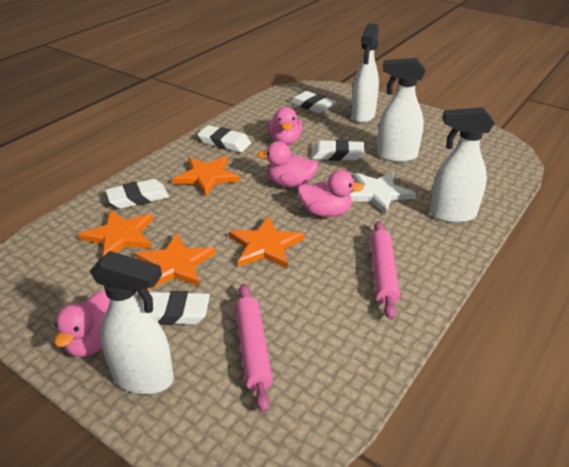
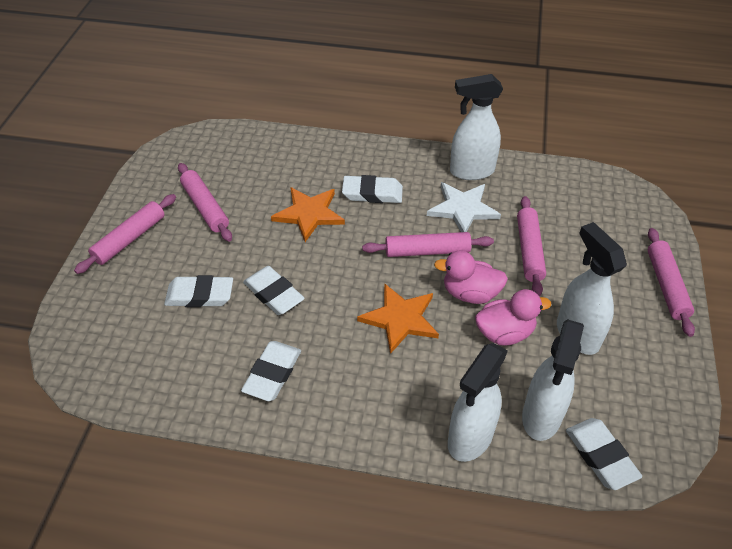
orange star: 4 -> 2
pink duck: 4 -> 2
pink rolling pin: 2 -> 5

